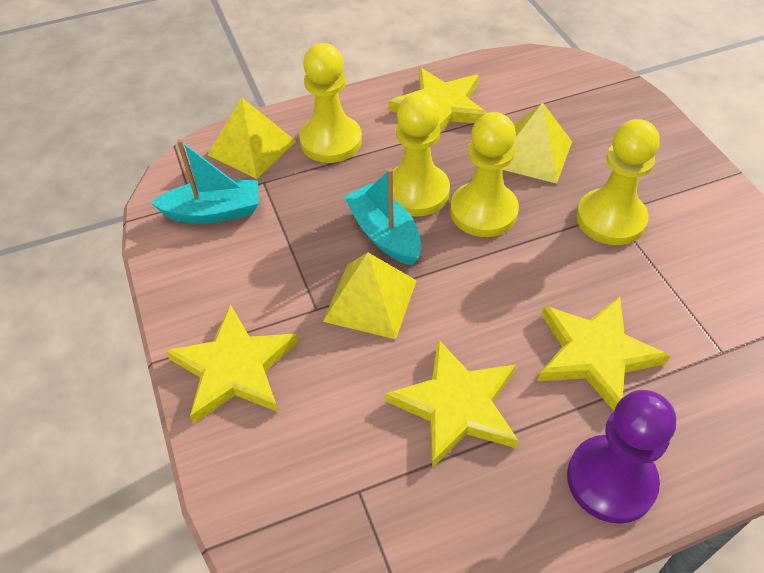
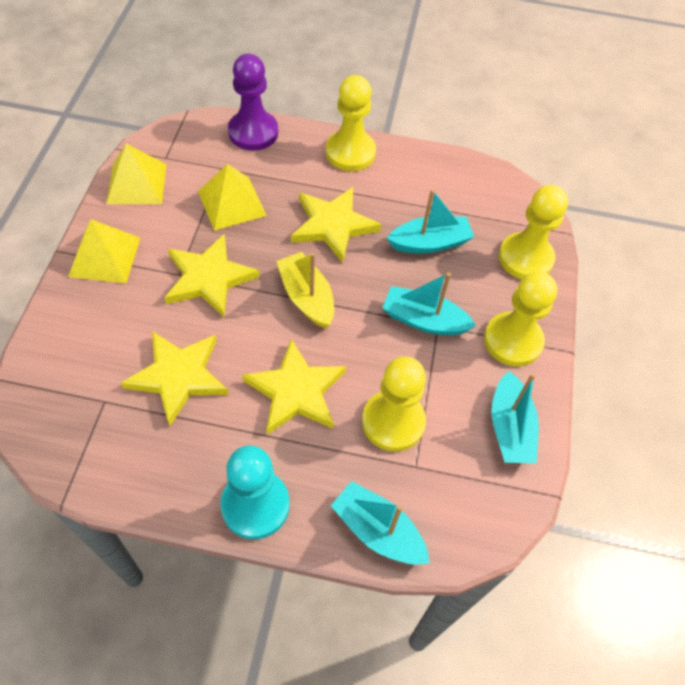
turquoise boat: 2 -> 4
turquoise pawn: 0 -> 1
yellow boat: 0 -> 1

